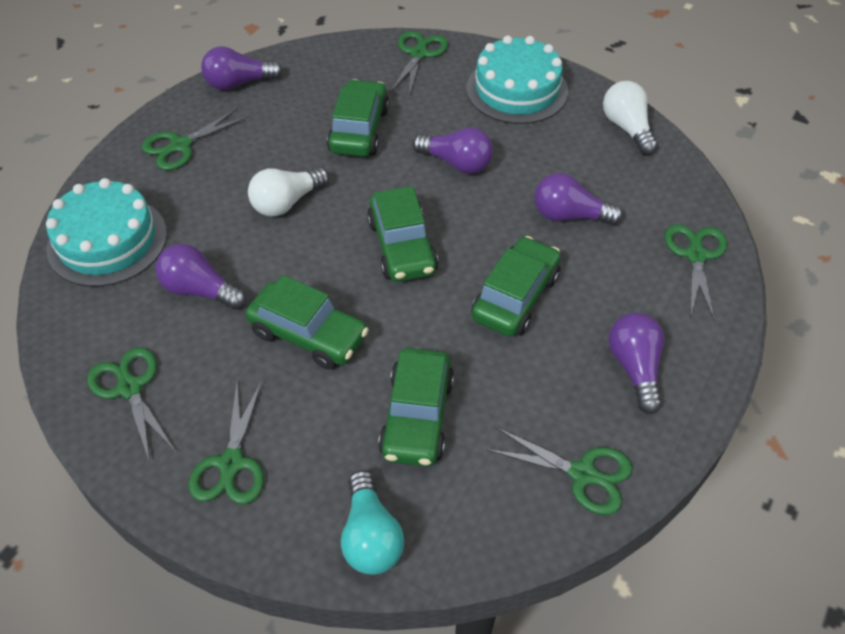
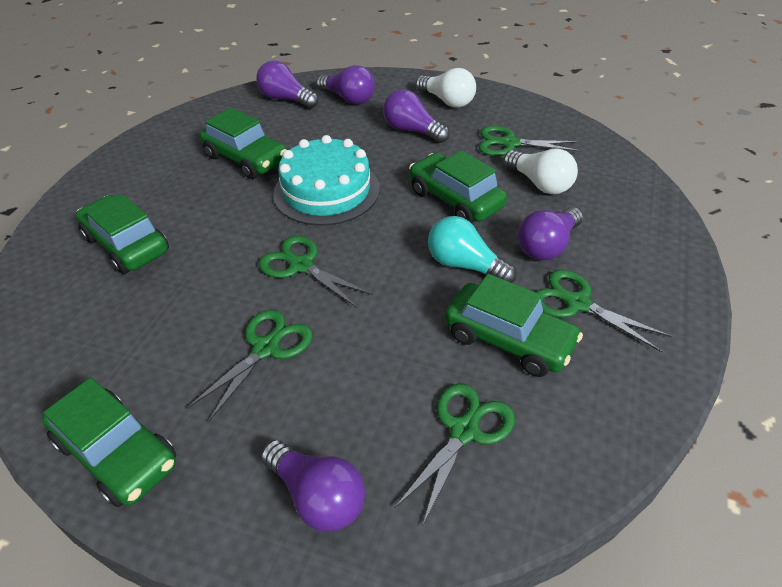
green scissors: 6 -> 5
turquoise cake: 2 -> 1

